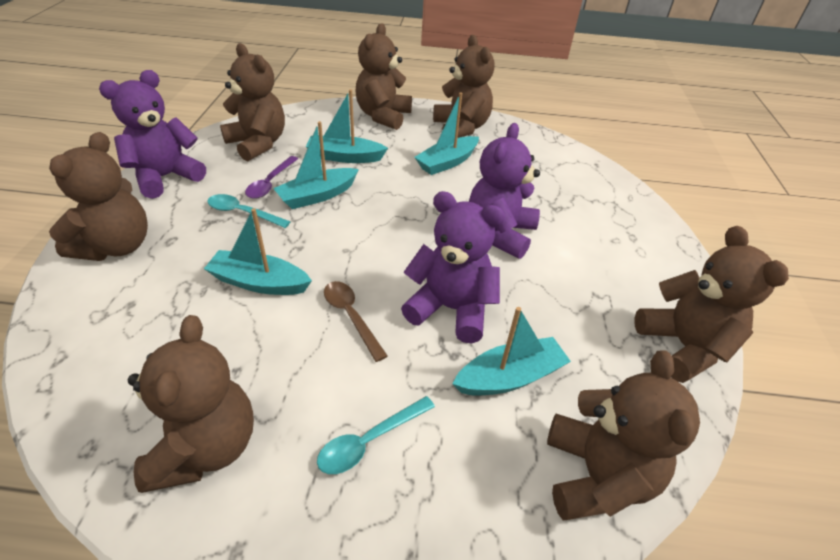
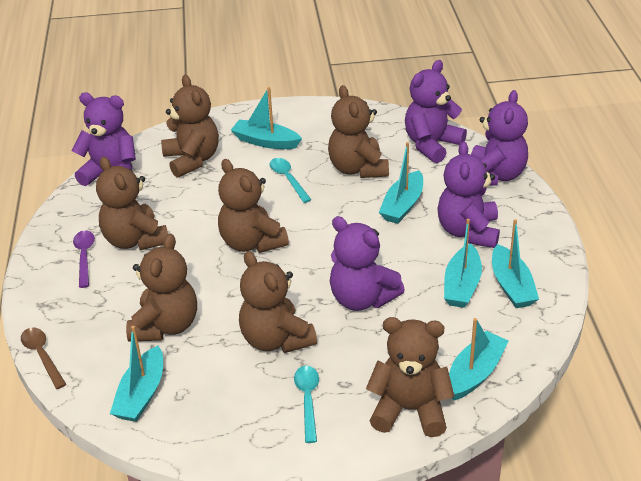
purple teddy bear: 3 -> 5
turquoise boat: 5 -> 6

